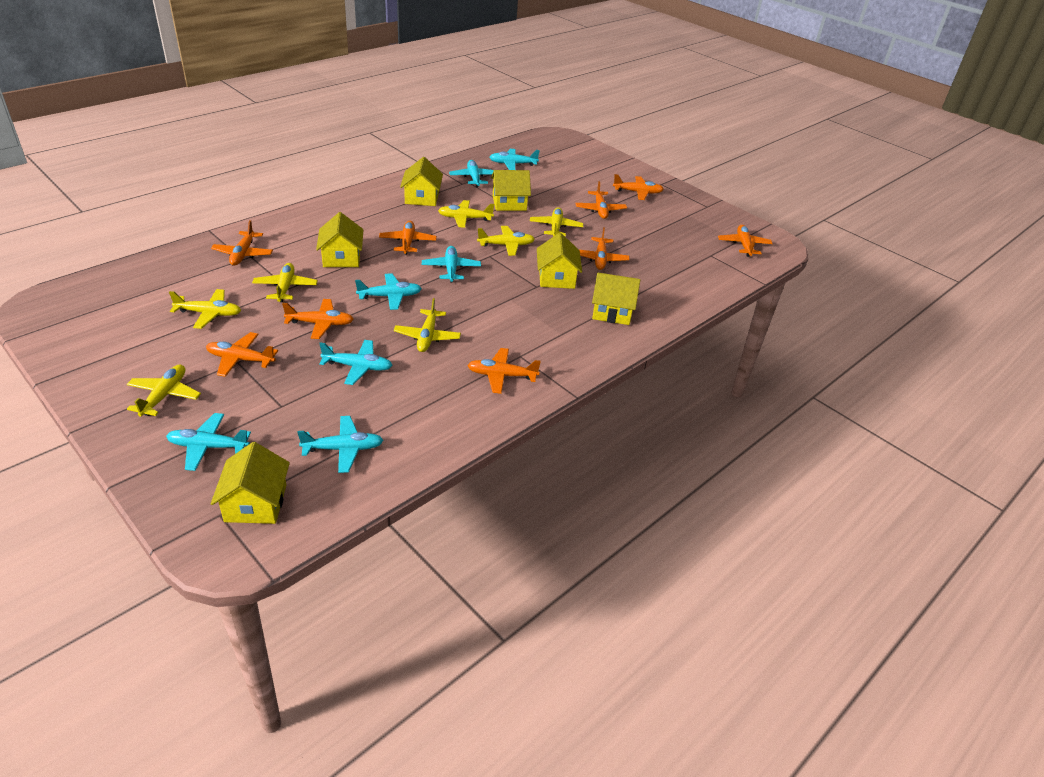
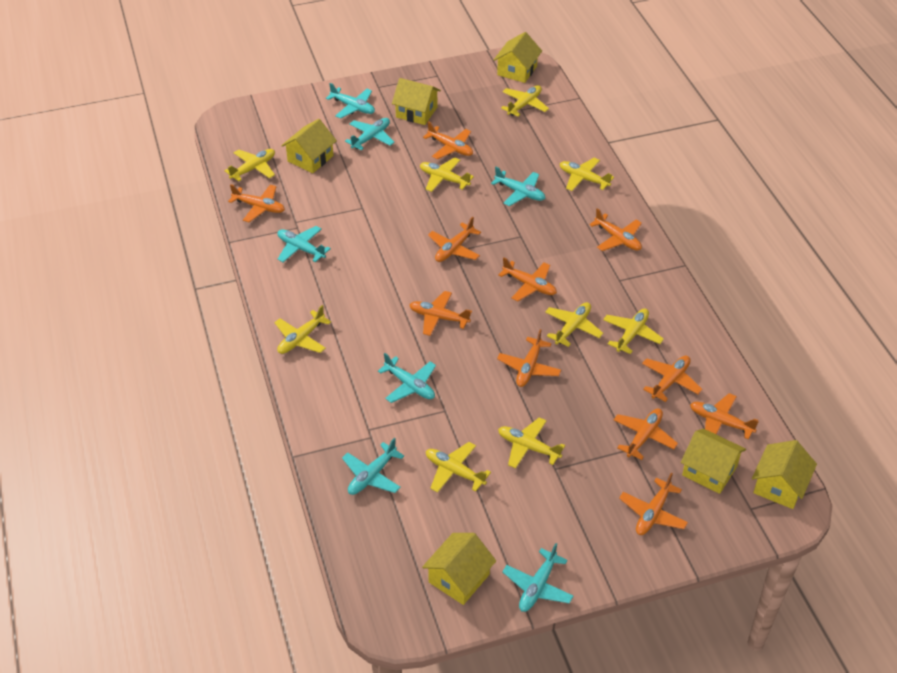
orange plane: 9 -> 11
yellow plane: 7 -> 9

